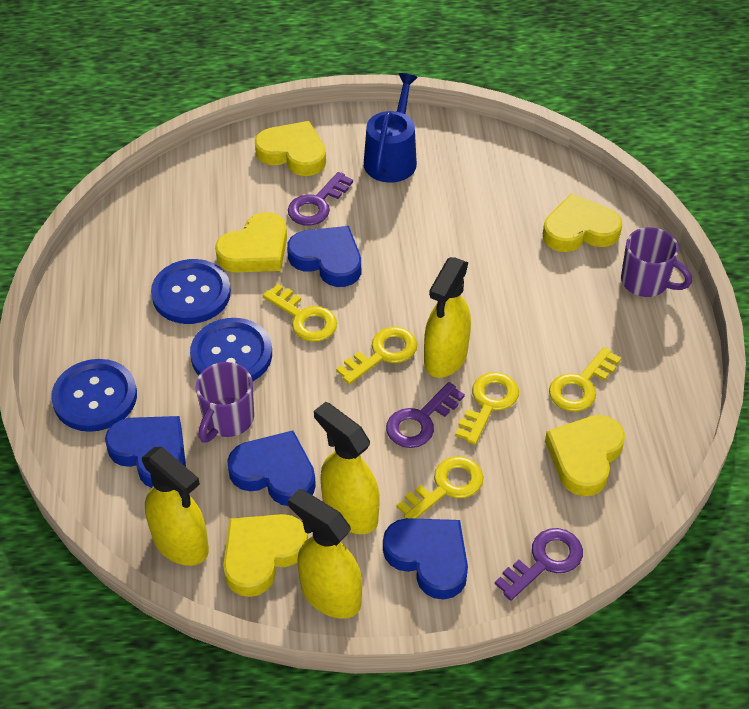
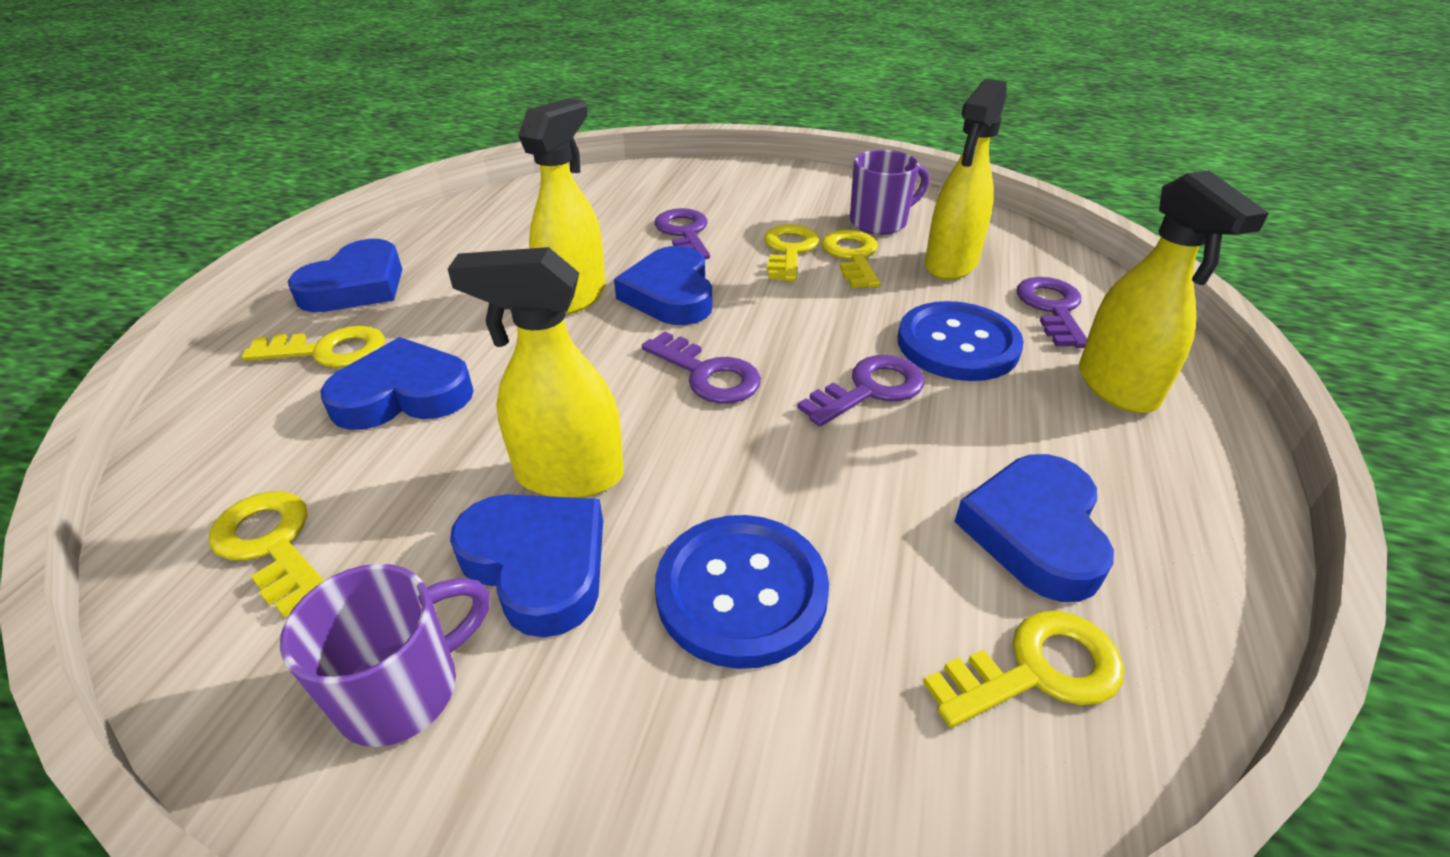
blue button: 3 -> 2
blue heart: 4 -> 5
blue watering can: 1 -> 0
purple key: 3 -> 4
yellow heart: 5 -> 0

